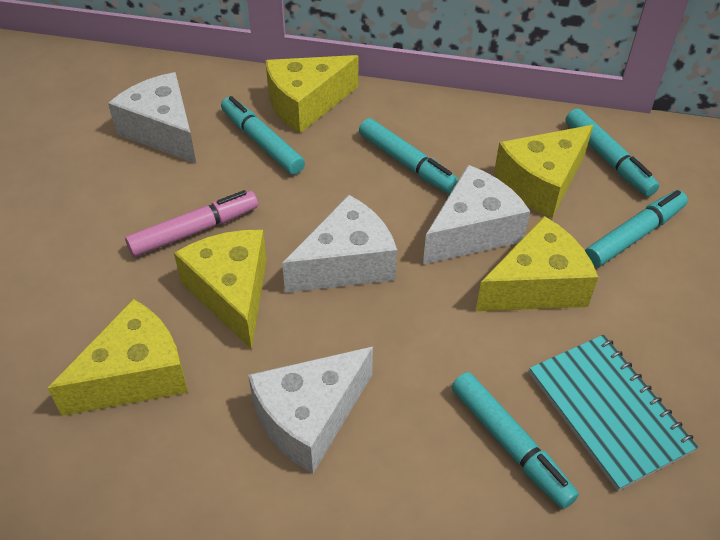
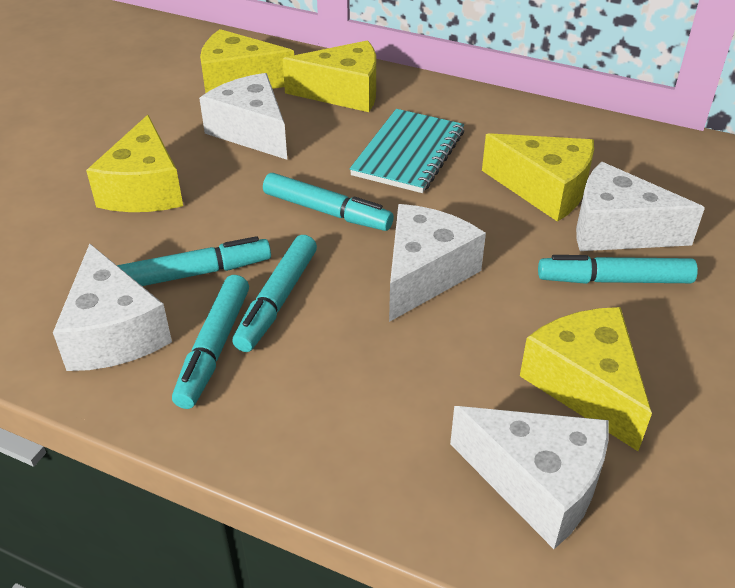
pink marker: 1 -> 0
white cheese: 4 -> 5

